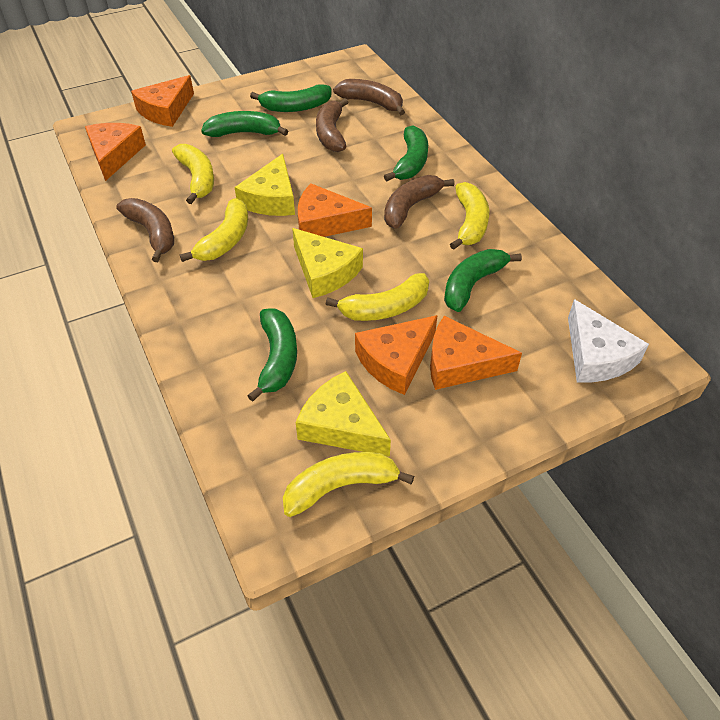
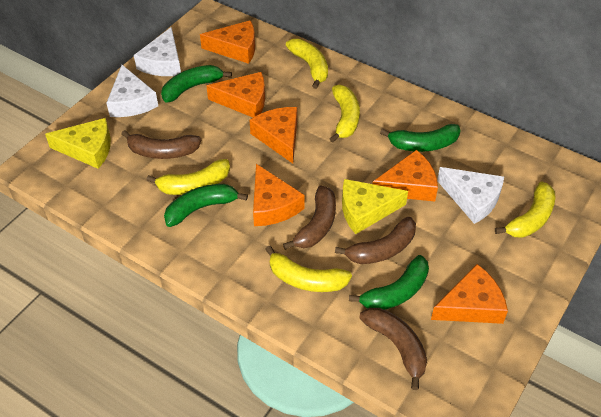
green banana: 5 -> 4
orange cheese: 5 -> 6
white cheese: 1 -> 3
yellow cheese: 3 -> 2

